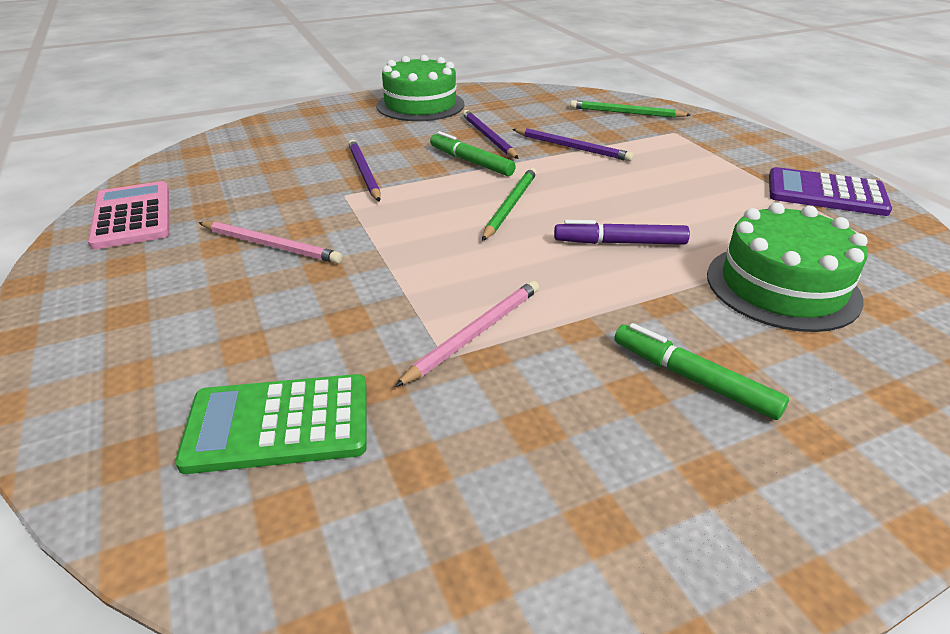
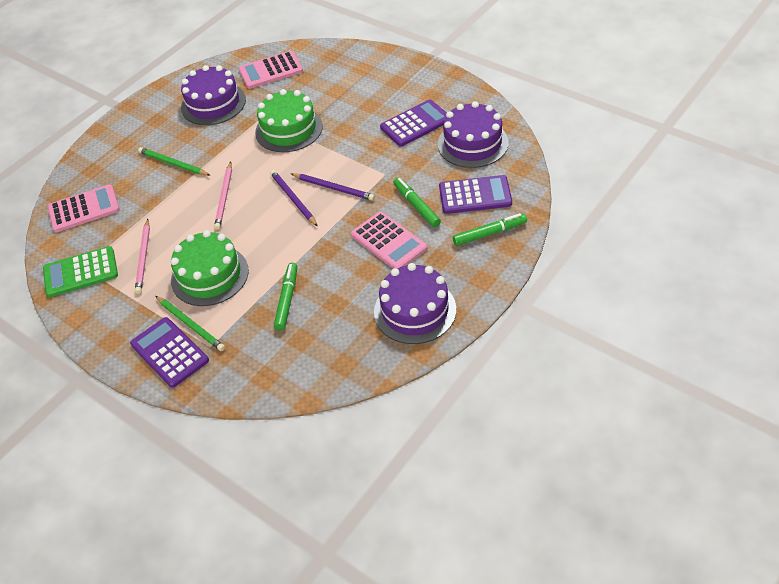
green marker: 2 -> 3
pink calculator: 1 -> 3
purple cake: 0 -> 3
purple calculator: 1 -> 3
purple marker: 1 -> 0
purple pencil: 3 -> 2

